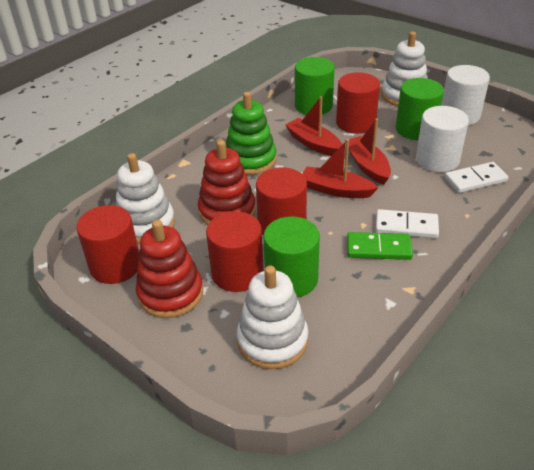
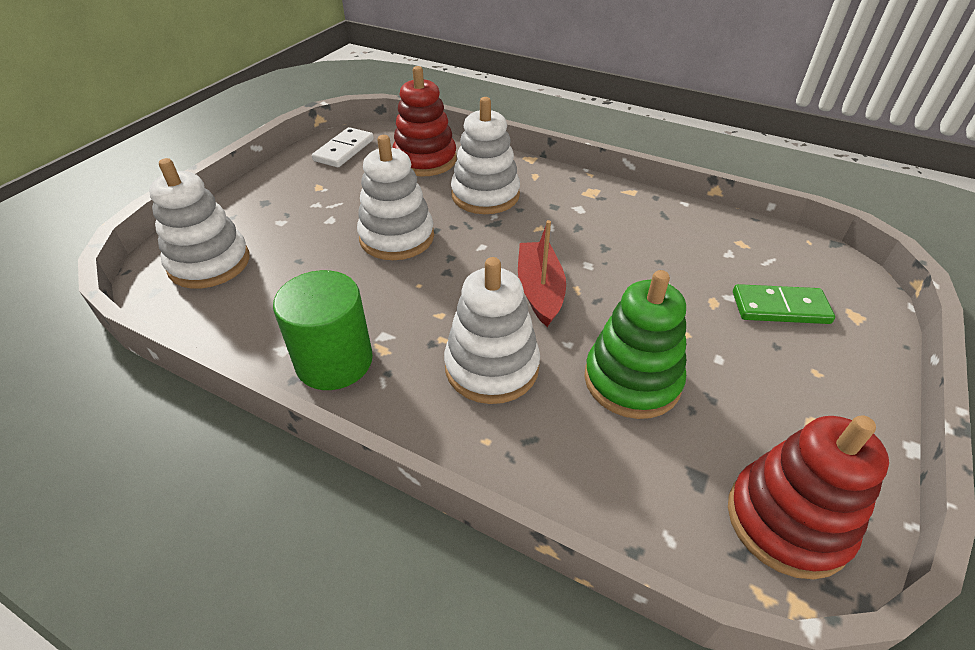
green cylinder: 3 -> 1
red boat: 3 -> 1
red cylinder: 4 -> 0
white cylinder: 2 -> 0
white domino: 2 -> 1
white stacking toy: 3 -> 4

